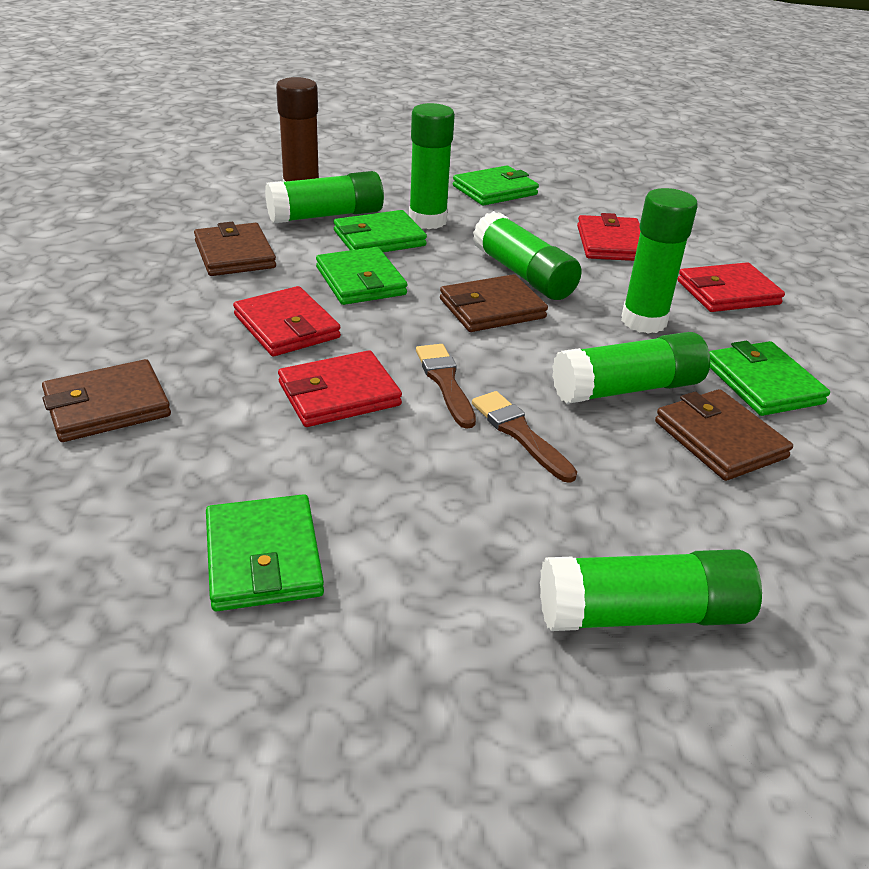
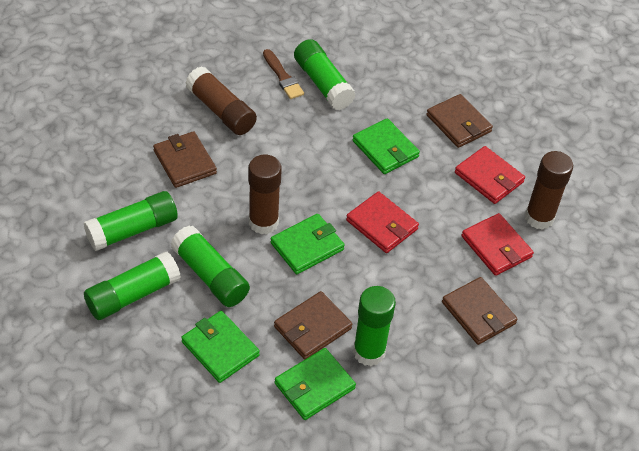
brown brush: 2 -> 1
brown glue stick: 1 -> 3
green glue stick: 6 -> 5
green wallet: 5 -> 4
red wallet: 4 -> 3

